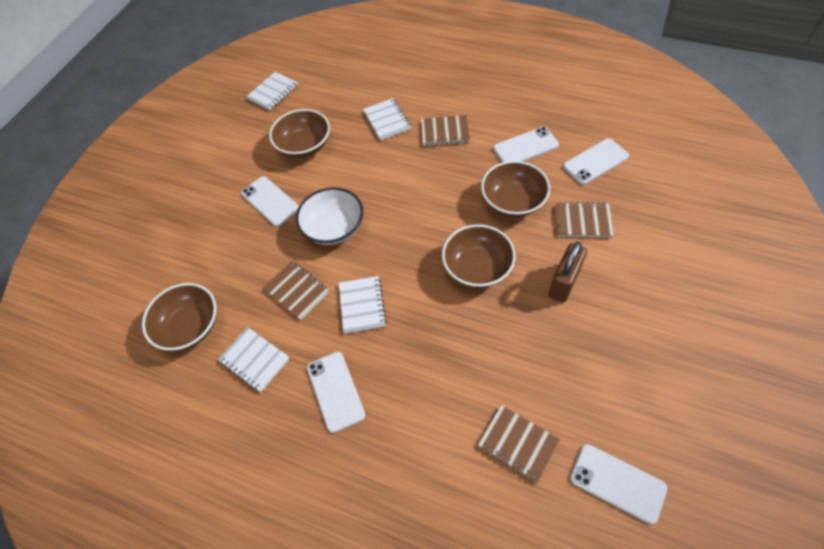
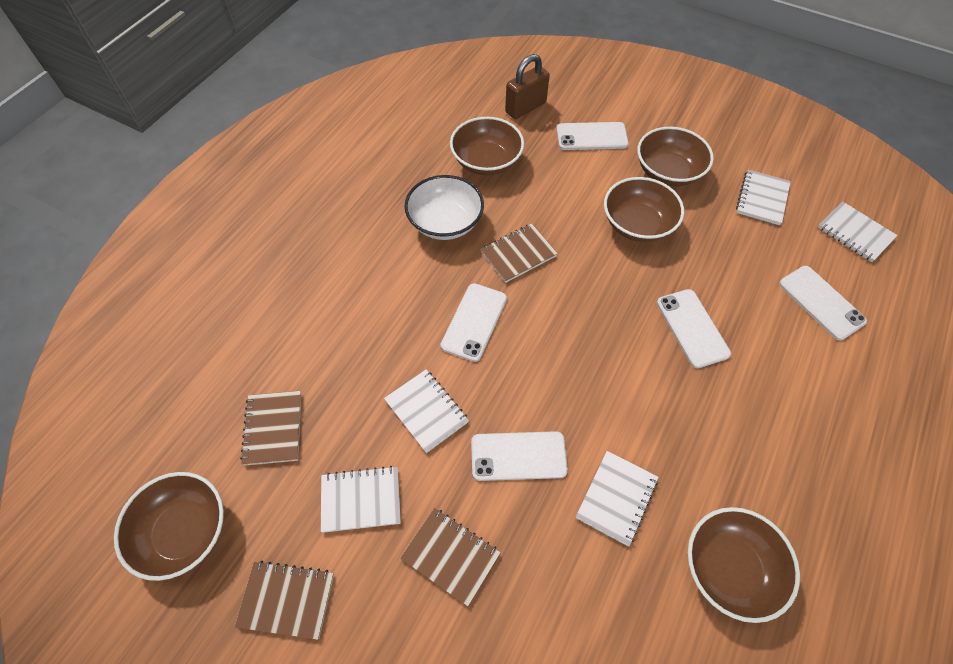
brown bowl: 4 -> 5
white notebook: 4 -> 5

